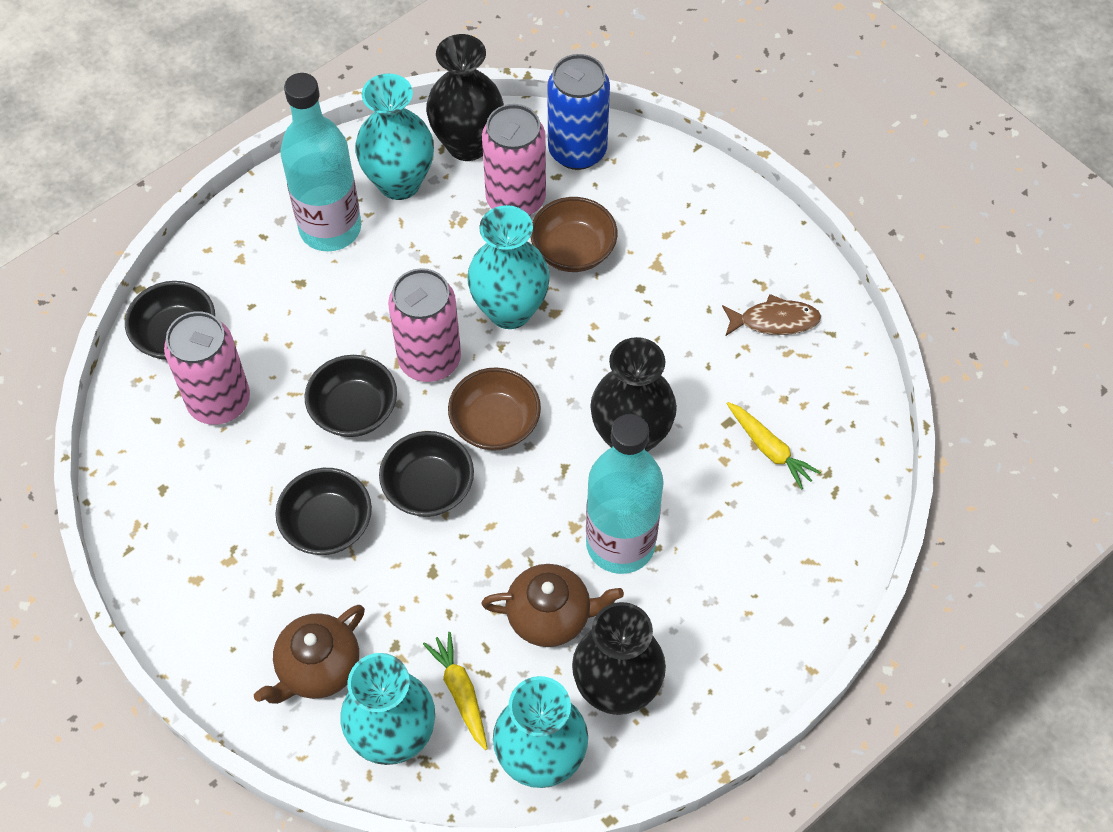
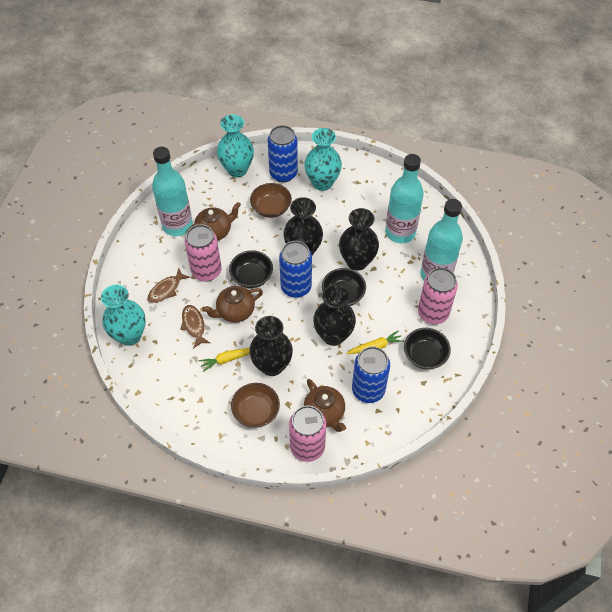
black bowl: 4 -> 3
black vase: 3 -> 4
blue can: 1 -> 3
brown fish: 1 -> 2
brown teapot: 2 -> 3
turquoise bottle: 2 -> 3
turquoise vase: 4 -> 3

